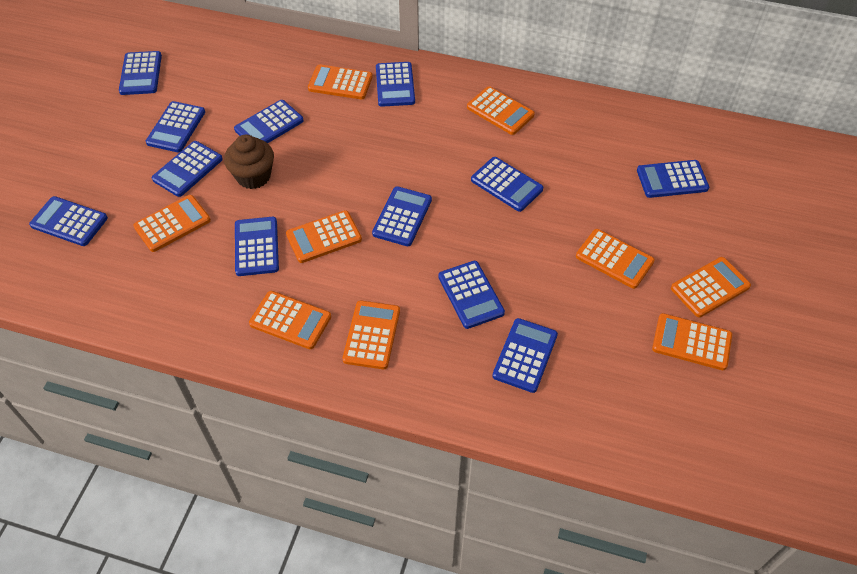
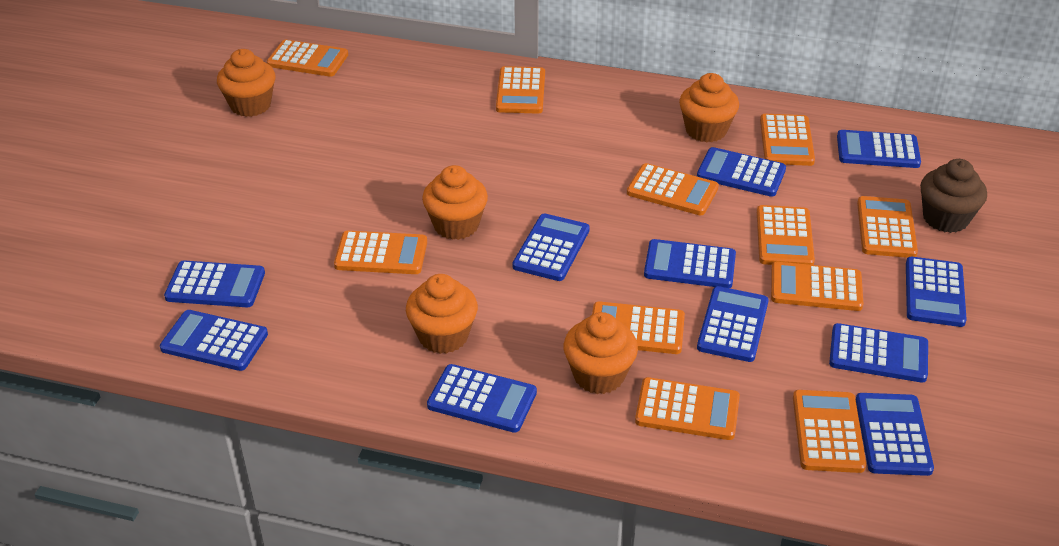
blue calculator: 12 -> 11
orange calculator: 9 -> 11
orange cupcake: 0 -> 5

